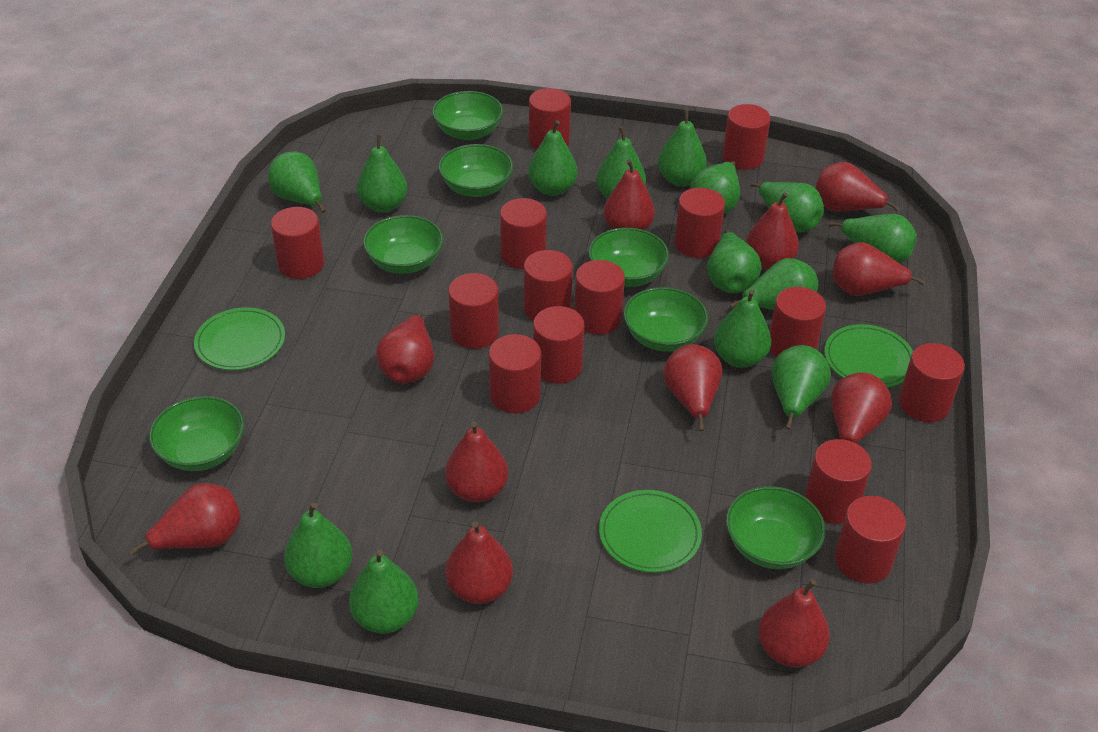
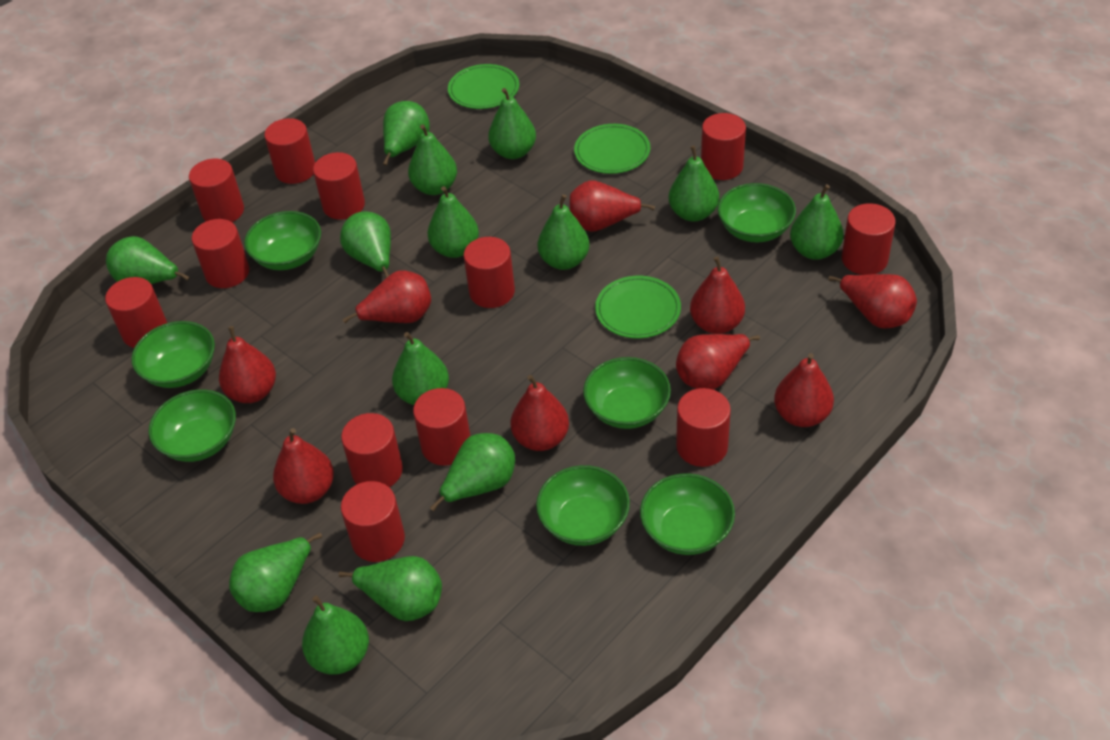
red cylinder: 14 -> 12
red pear: 11 -> 9

